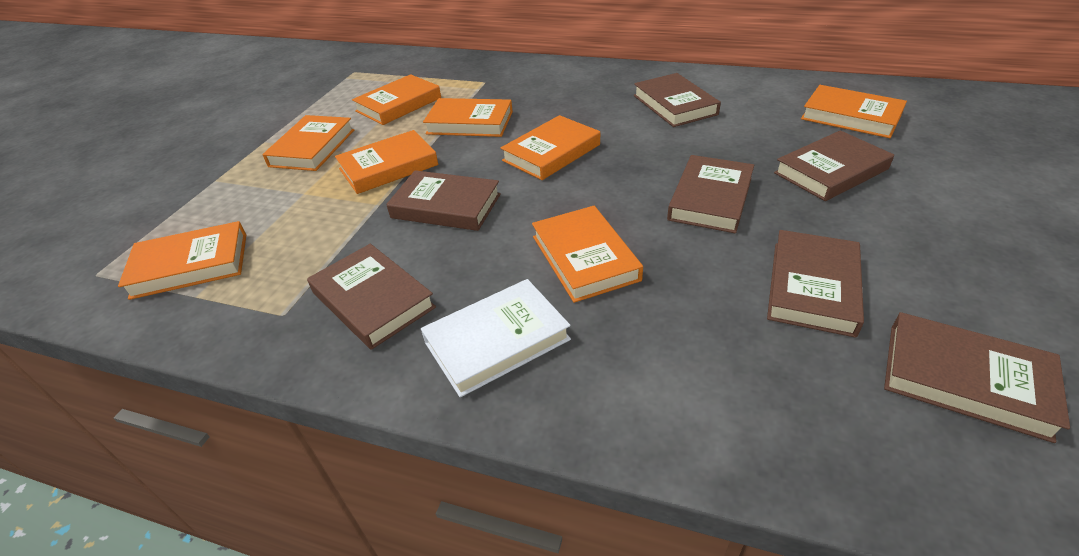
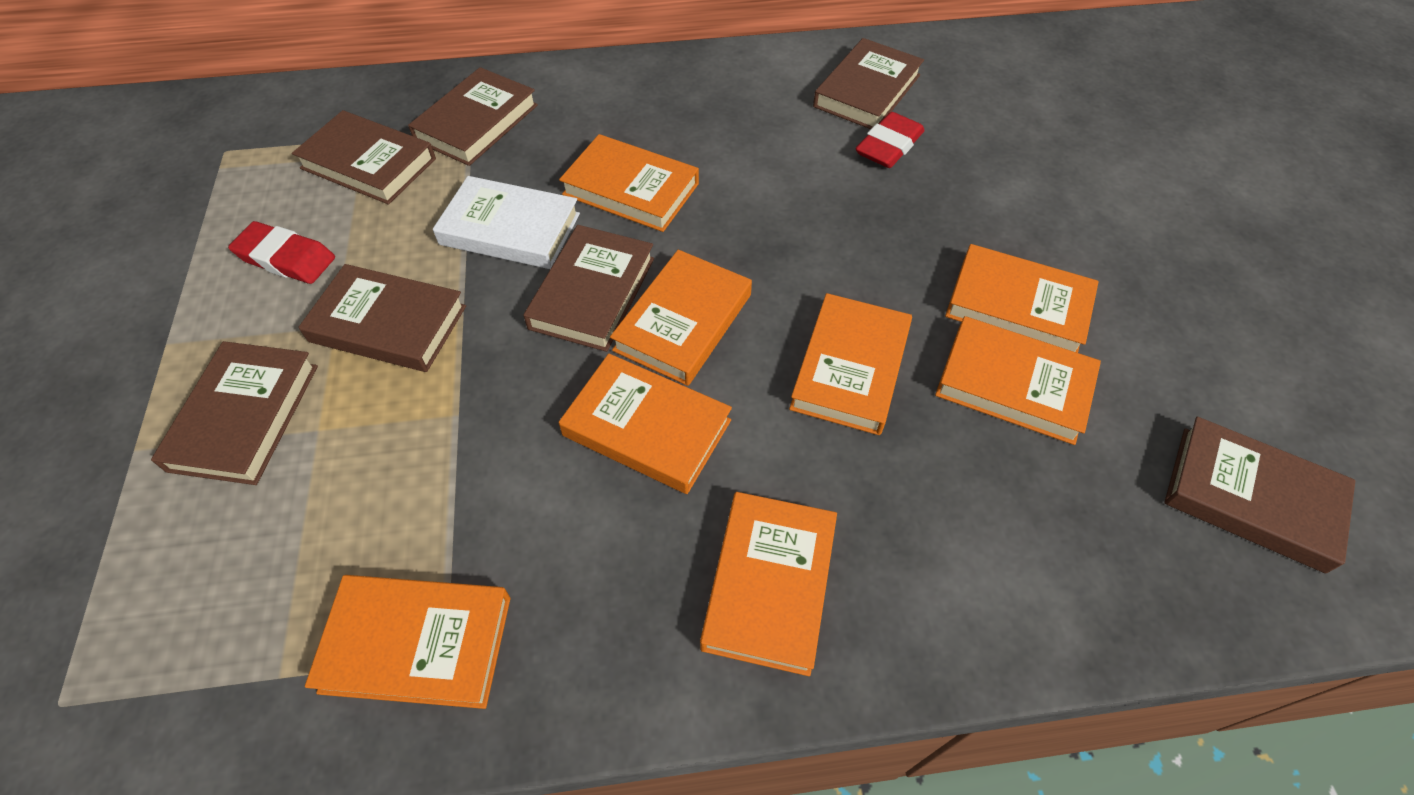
red eraser: 0 -> 2

